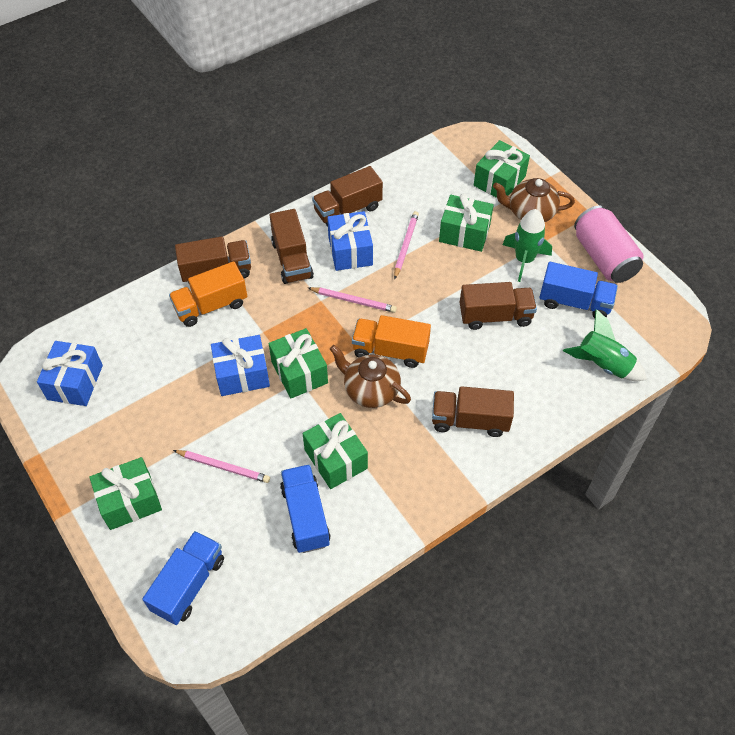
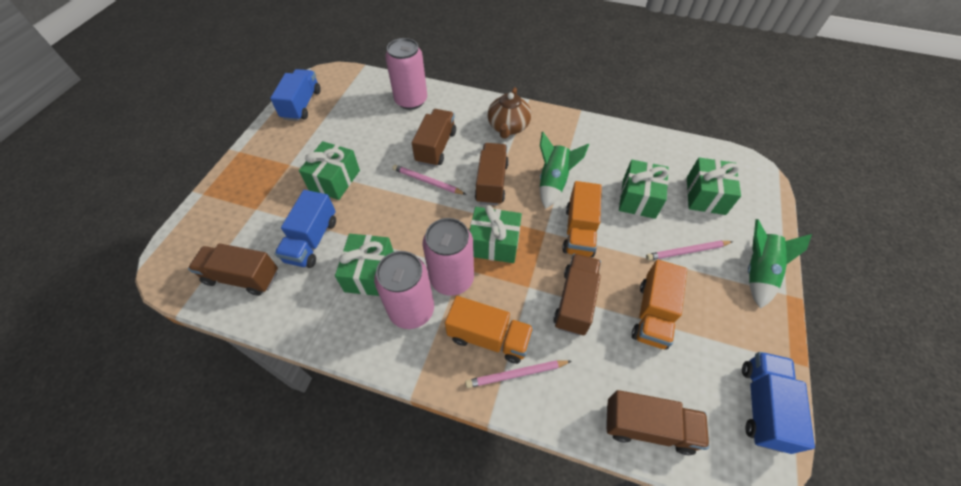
blue gift: 3 -> 0
brown teapot: 2 -> 1
orange truck: 2 -> 3
pink can: 1 -> 3

